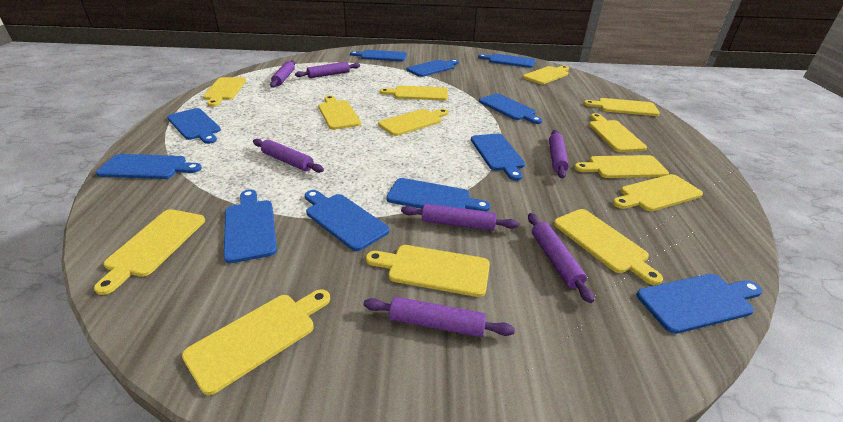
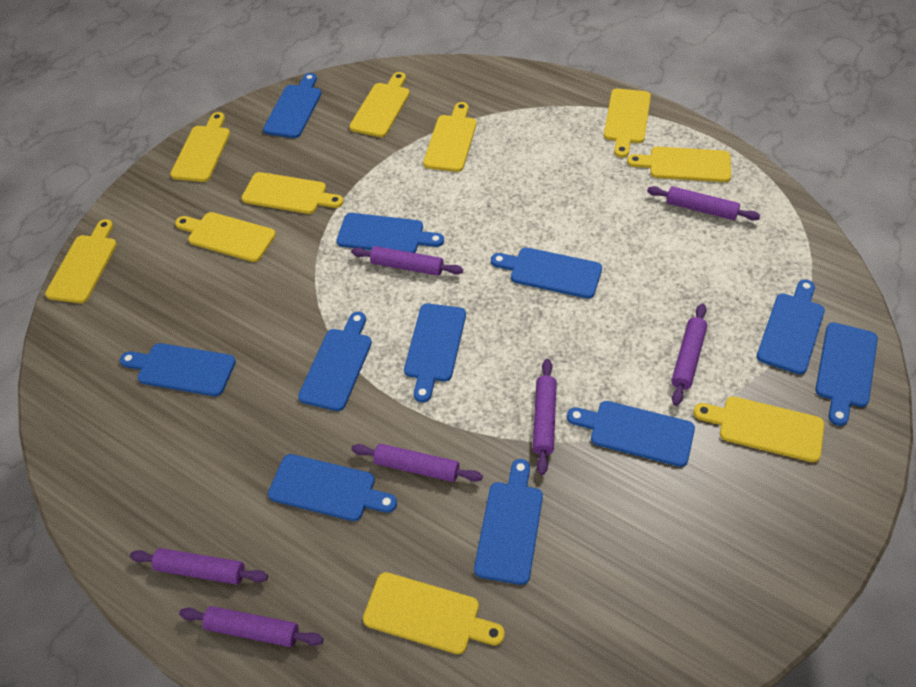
yellow cutting board: 13 -> 10

